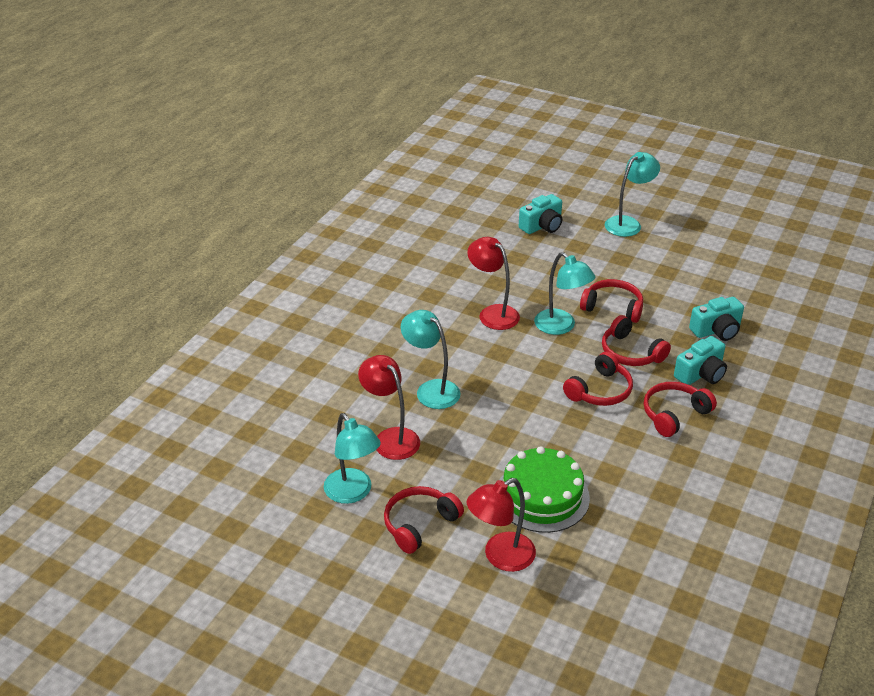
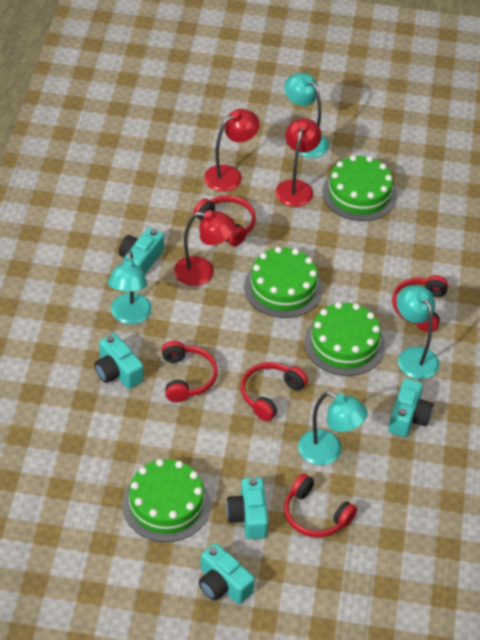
green cake: 1 -> 4
turquoise camera: 3 -> 5

